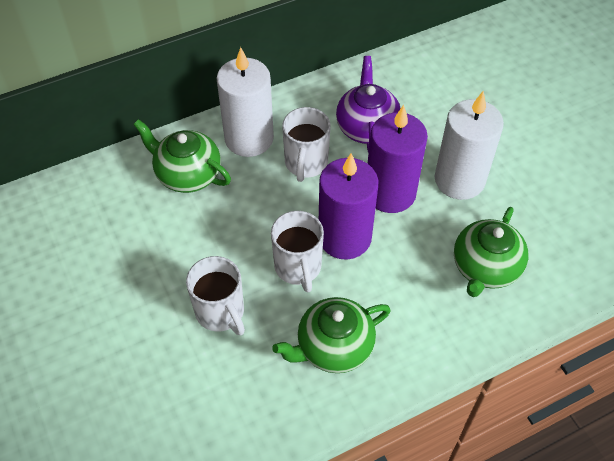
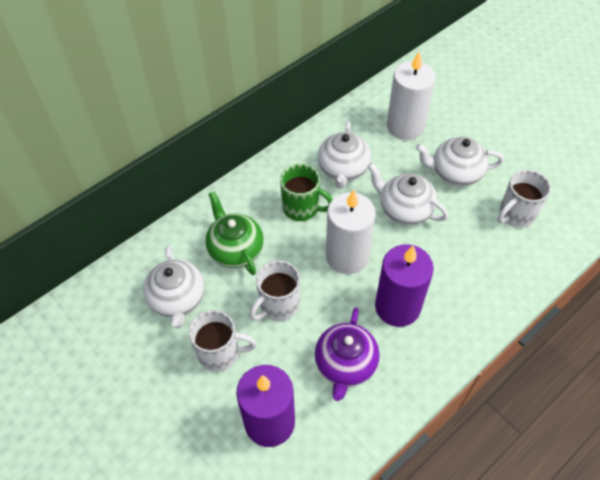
green mug: 0 -> 1
green teapot: 3 -> 1
white teapot: 0 -> 4

